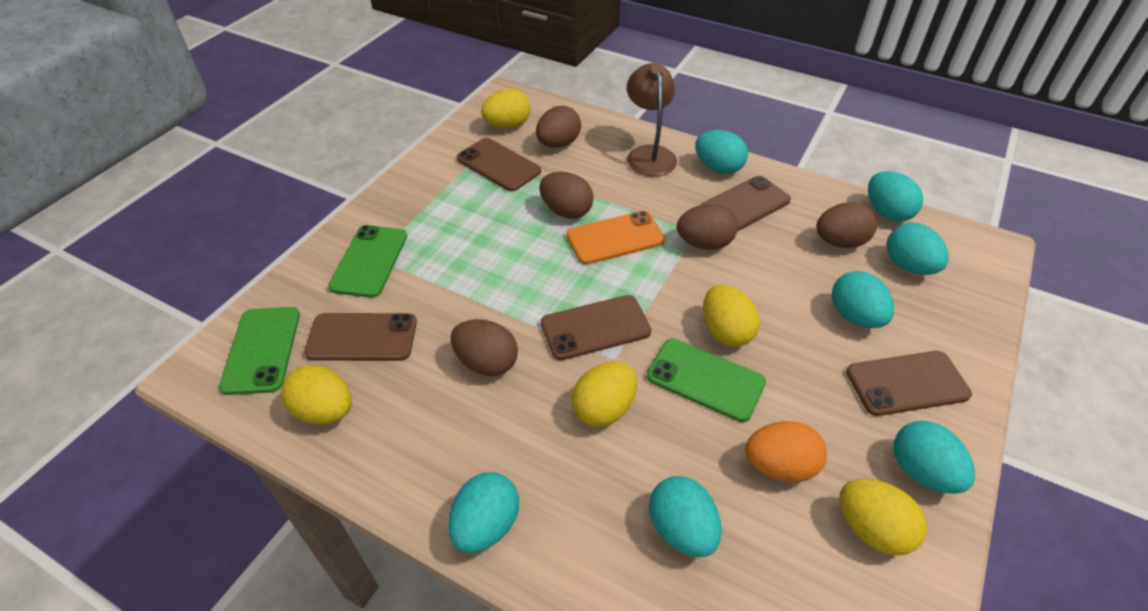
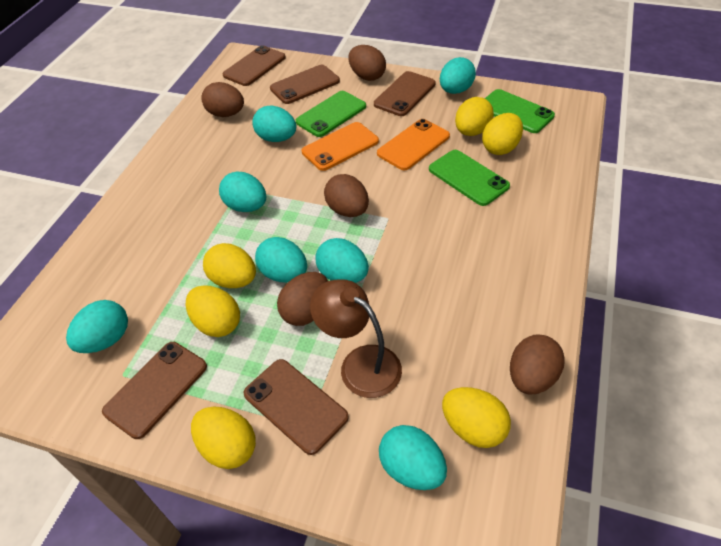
orange egg: 1 -> 0
orange phone: 1 -> 2
yellow egg: 5 -> 6

